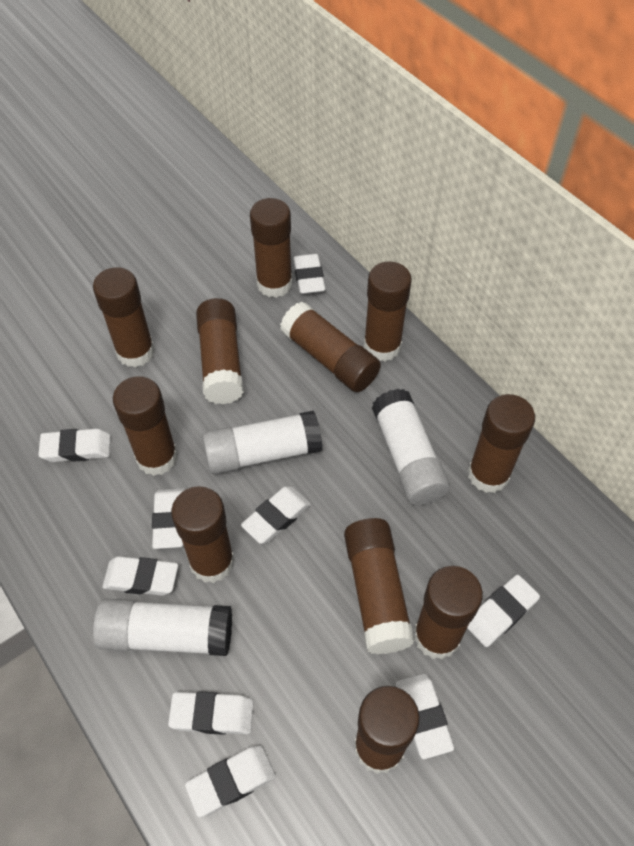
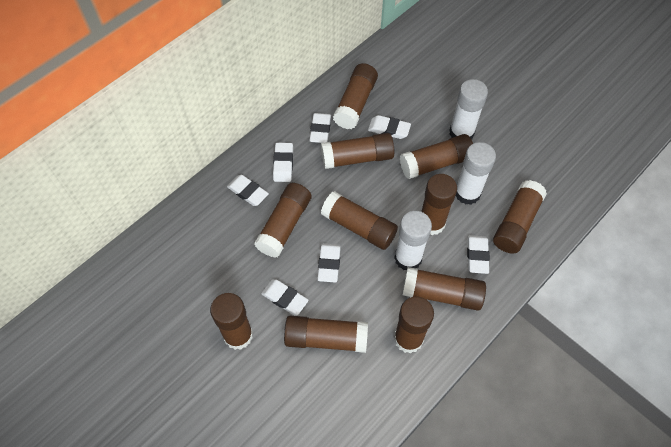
white eraser: 9 -> 7

